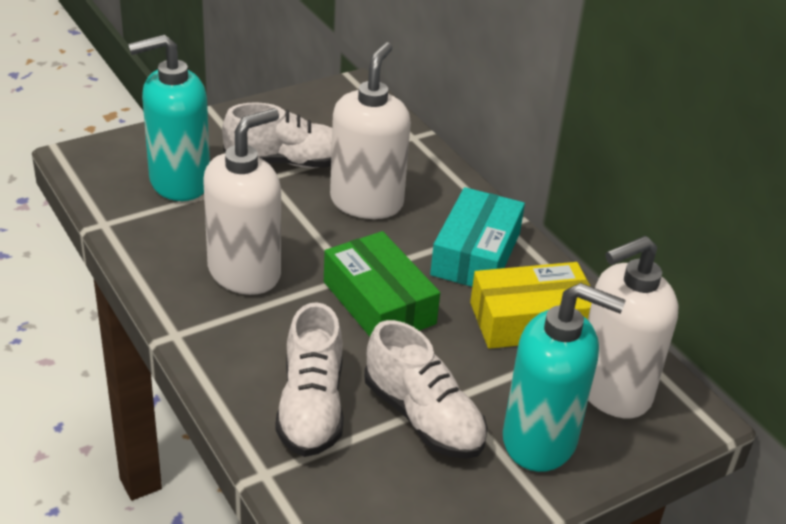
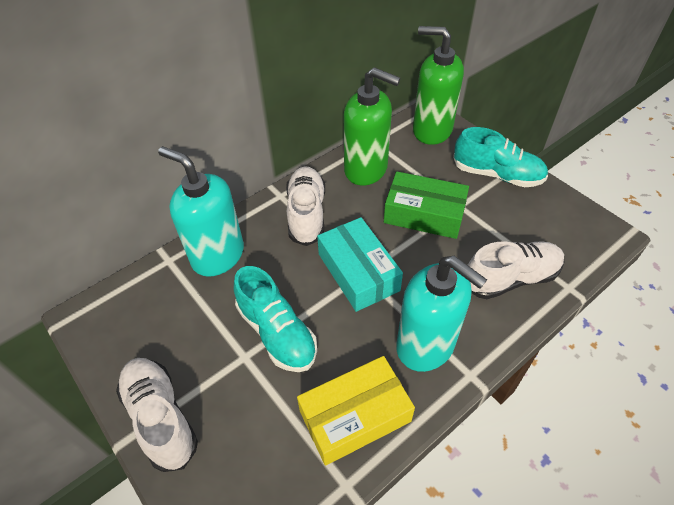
green soap dispenser: 0 -> 2
turquoise shoe: 0 -> 2
white soap dispenser: 3 -> 0

